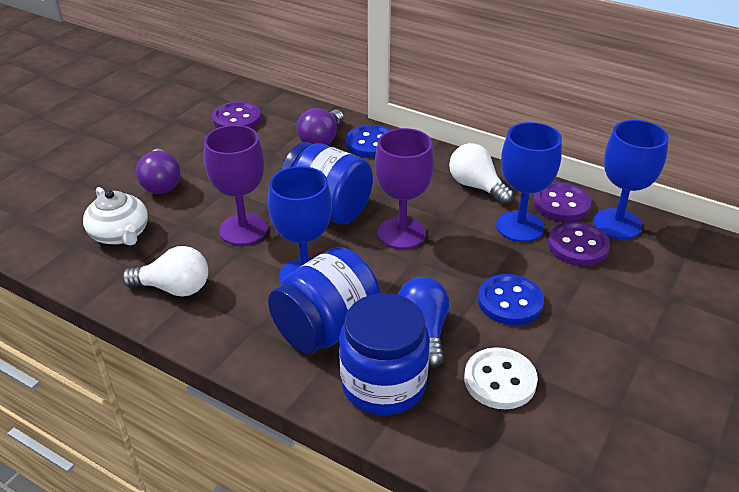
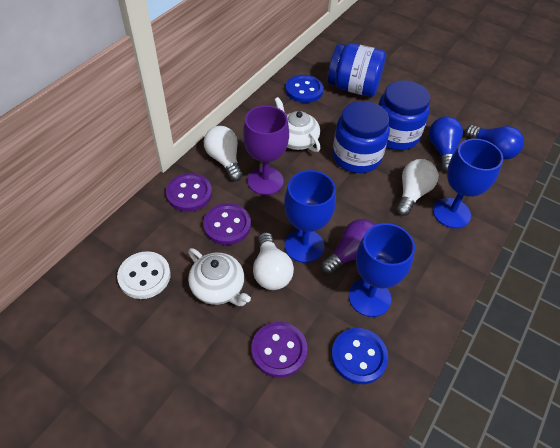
blue light bulb: 1 -> 2
purple goblet: 2 -> 1
purple light bulb: 2 -> 1
white light bulb: 2 -> 3
white teapot: 1 -> 2

